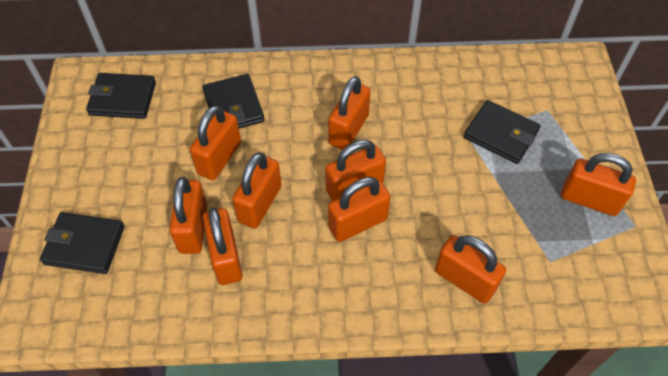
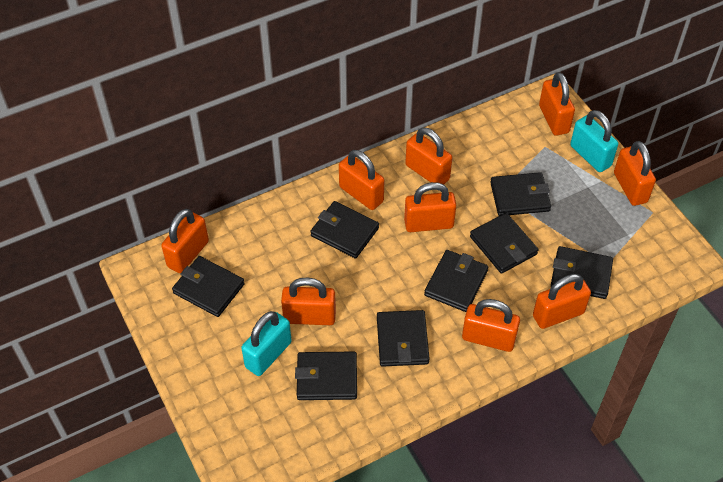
black wallet: 4 -> 8
turquoise padlock: 0 -> 2

